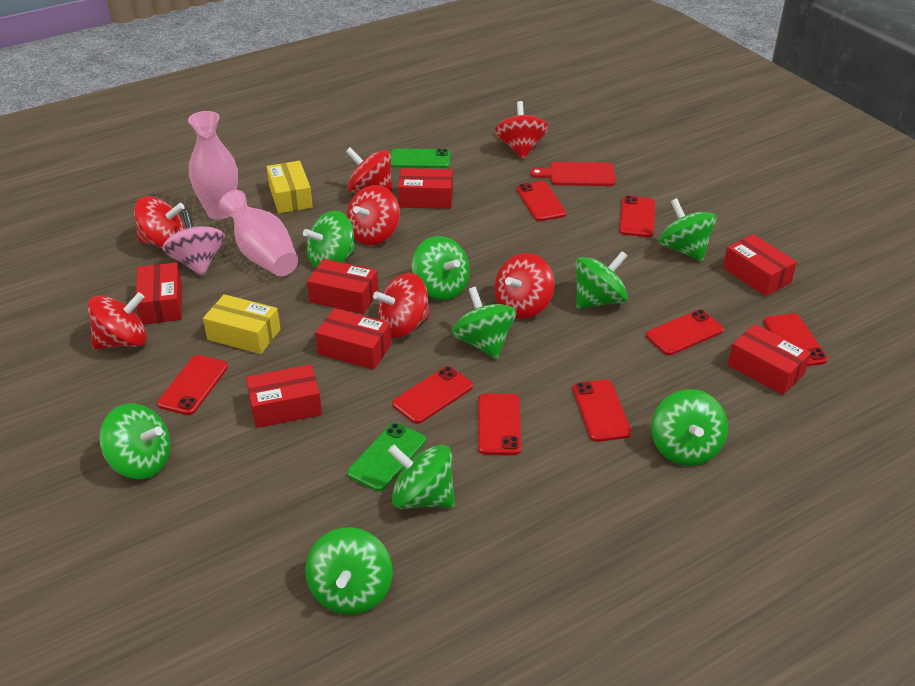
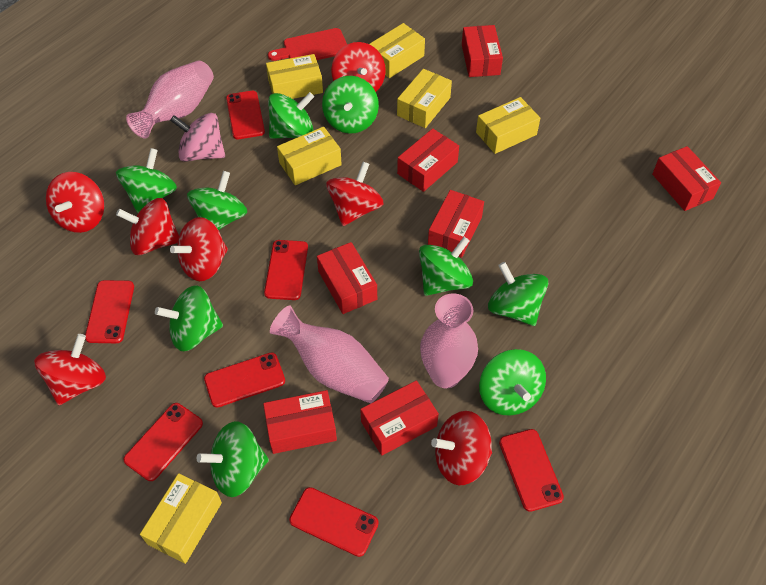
green phone: 2 -> 0
pink vase: 2 -> 3
red phone: 8 -> 7
yellow box: 2 -> 6

